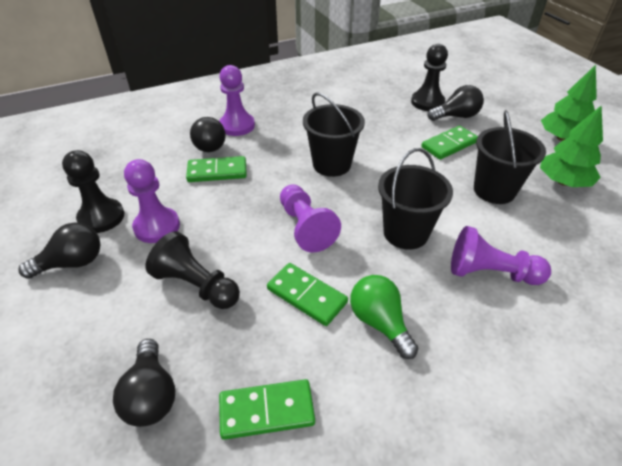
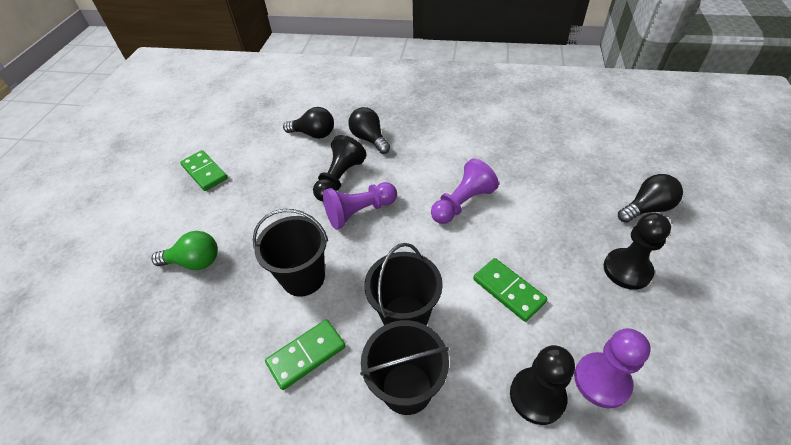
black light bulb: 4 -> 3
green domino: 4 -> 3
green tree: 2 -> 0
purple pawn: 4 -> 3

